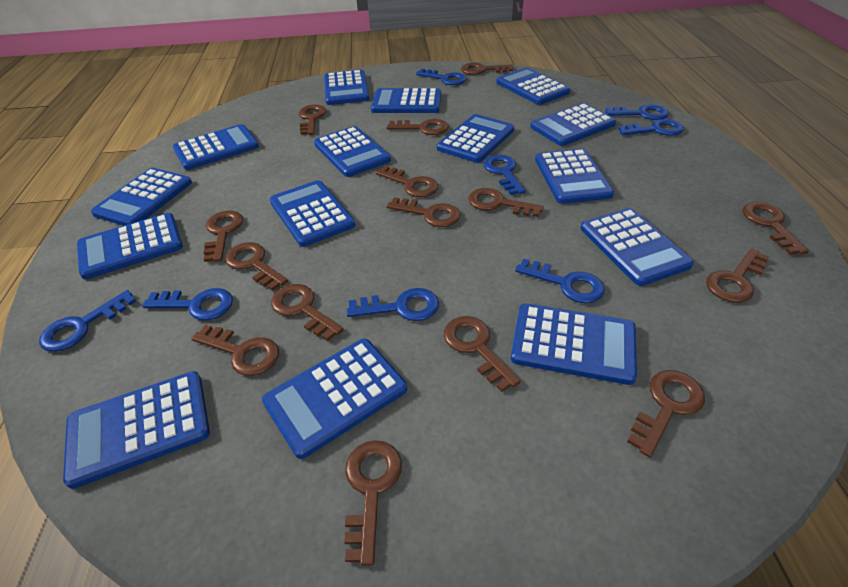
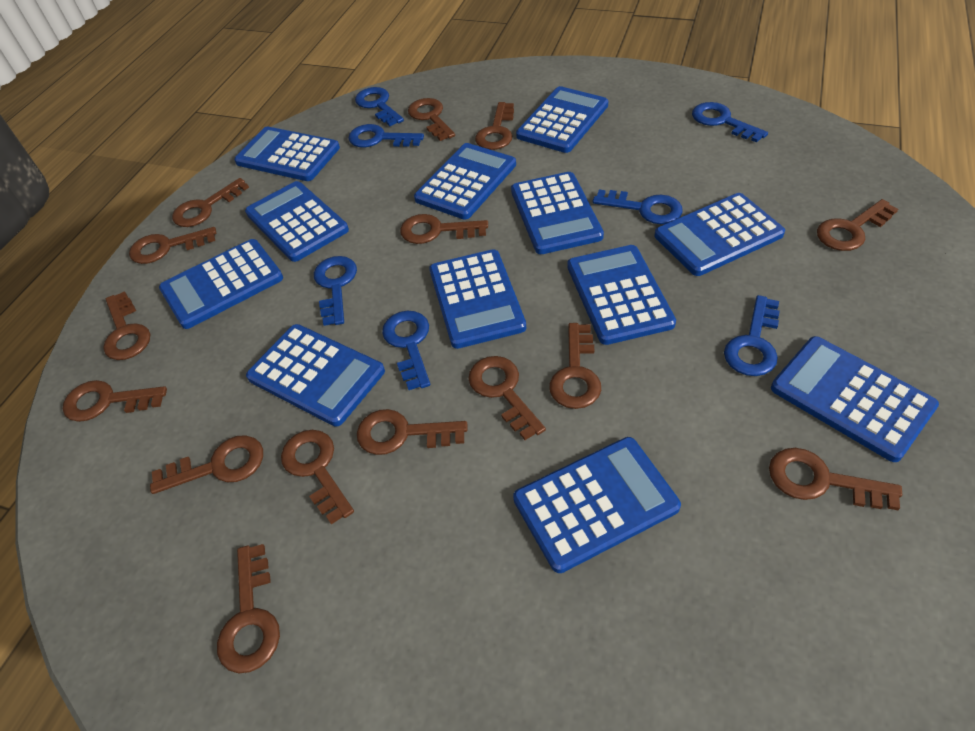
blue calculator: 15 -> 12
blue key: 8 -> 7

